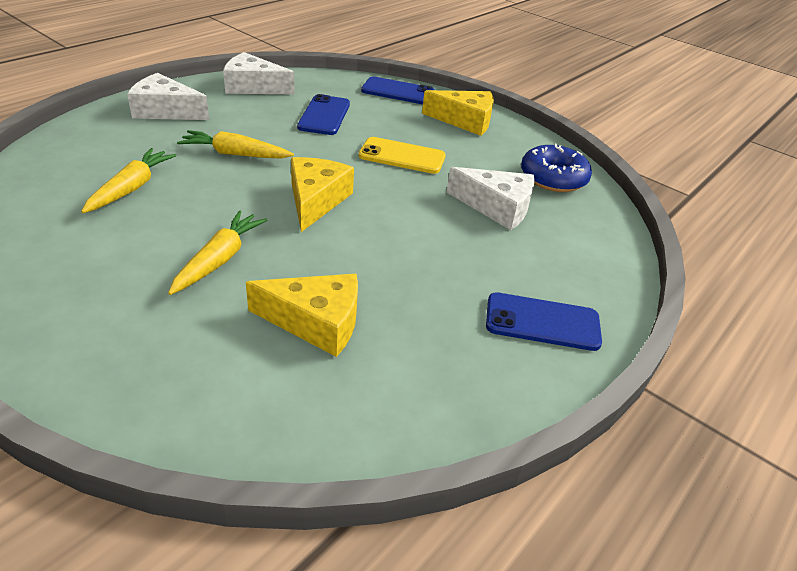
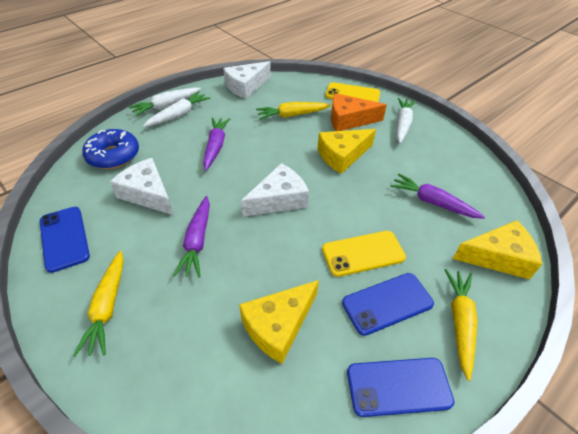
orange cheese: 0 -> 1
purple carrot: 0 -> 3
white carrot: 0 -> 3
yellow phone: 1 -> 2

